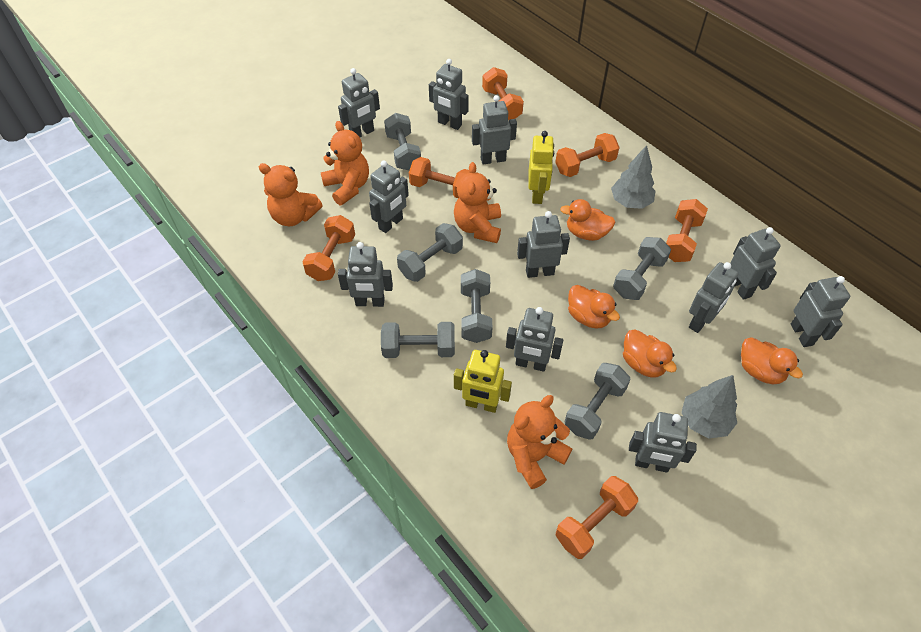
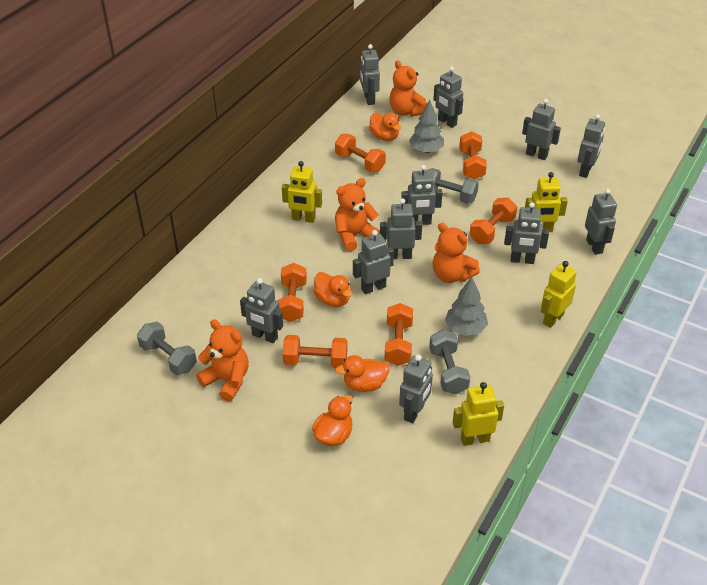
grey dumbbell: 6 -> 3
yellow robot: 2 -> 4

